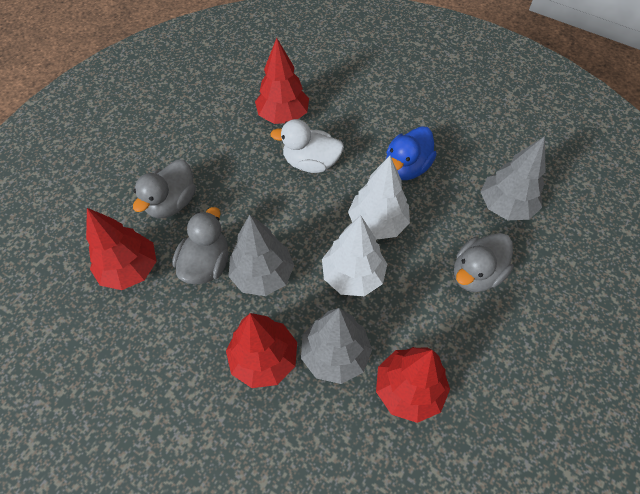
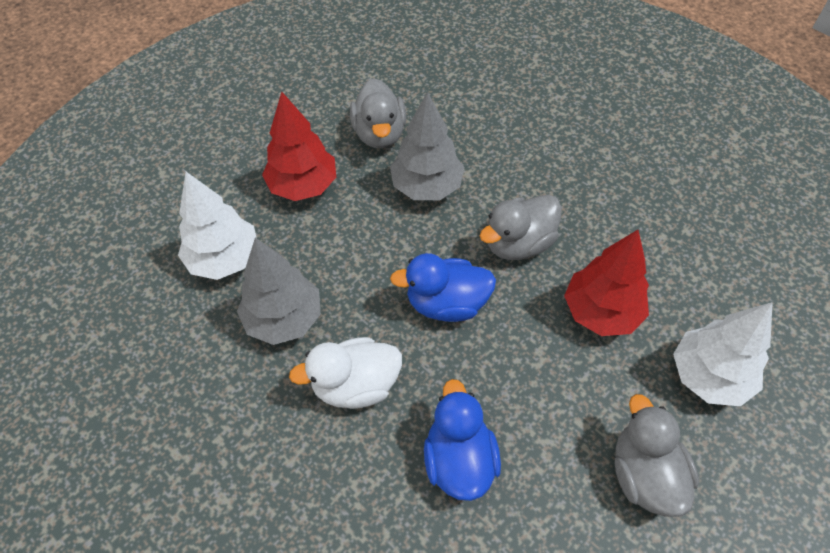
blue duck: 1 -> 2
grey tree: 3 -> 2
red tree: 4 -> 2

